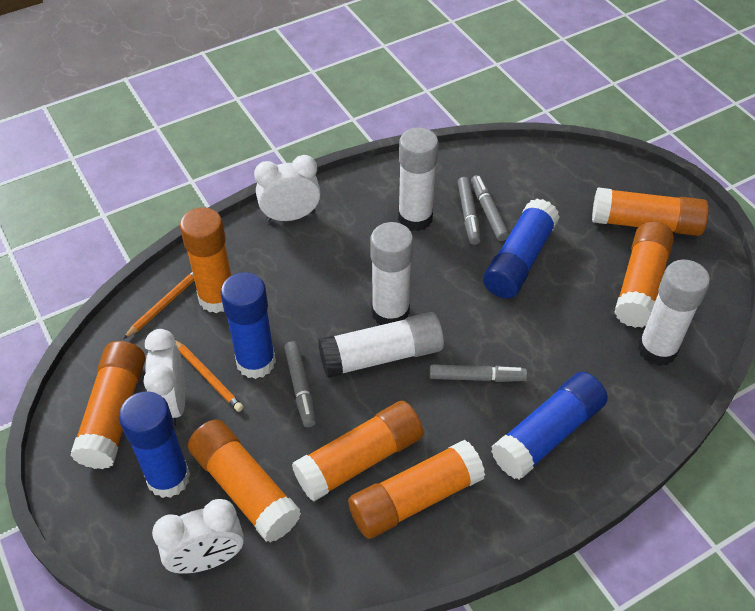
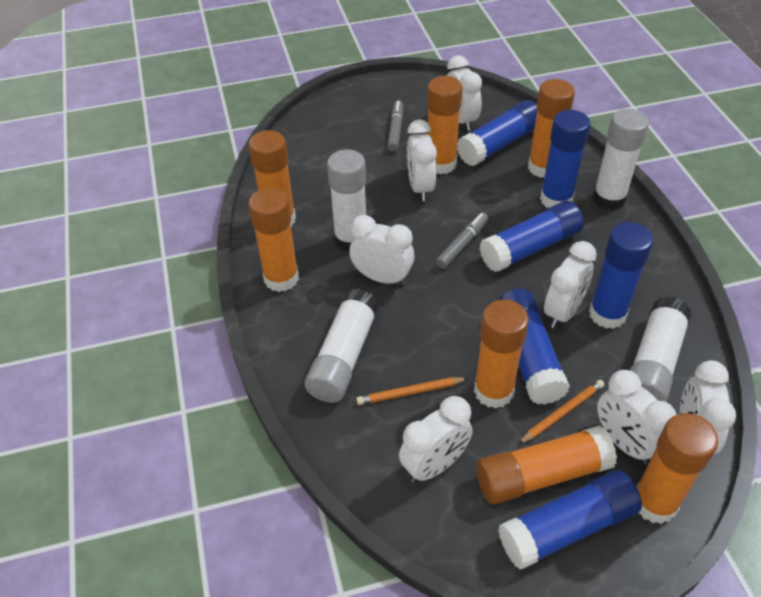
blue glue stick: 4 -> 6
grey marker: 4 -> 2
white clock: 3 -> 7

